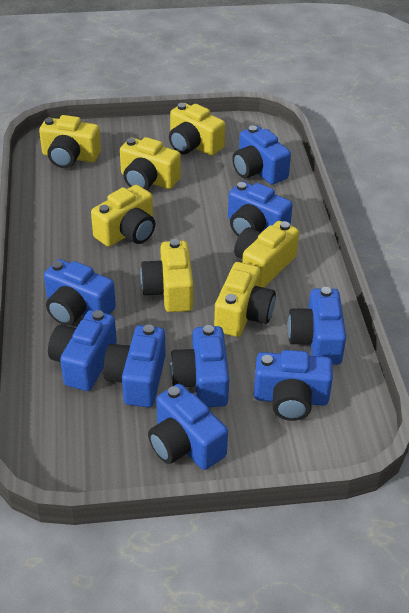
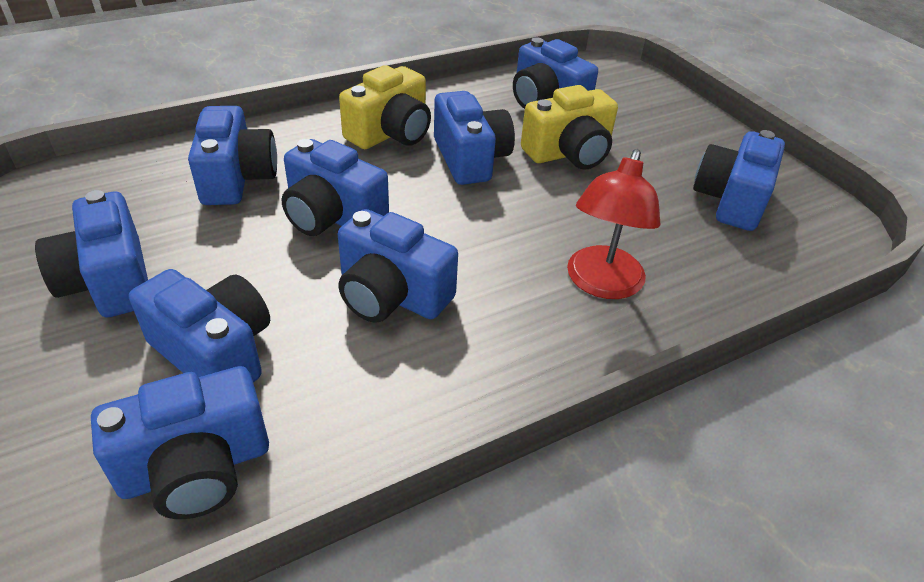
red lamp: 0 -> 1
yellow camera: 7 -> 2

